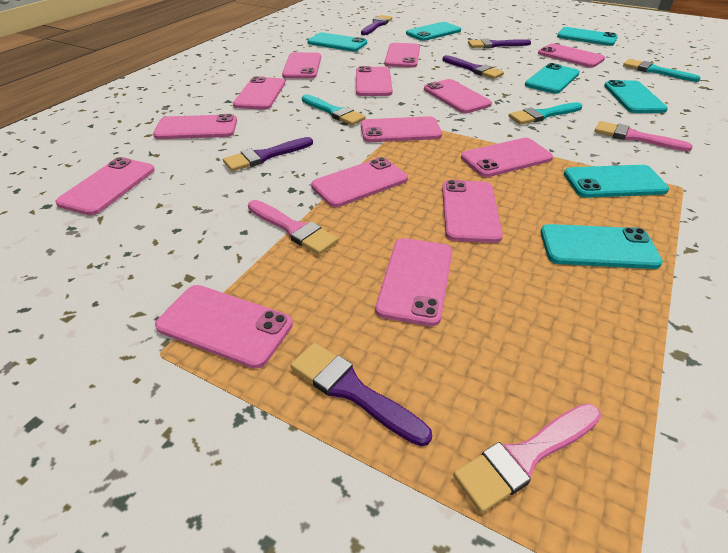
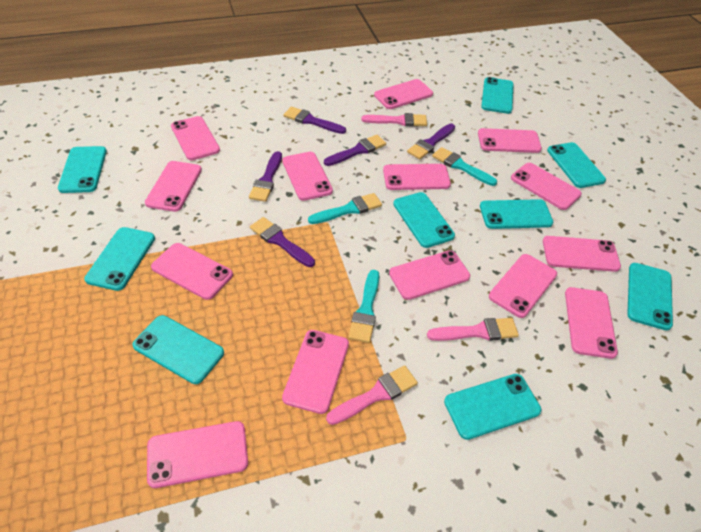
turquoise phone: 7 -> 9

